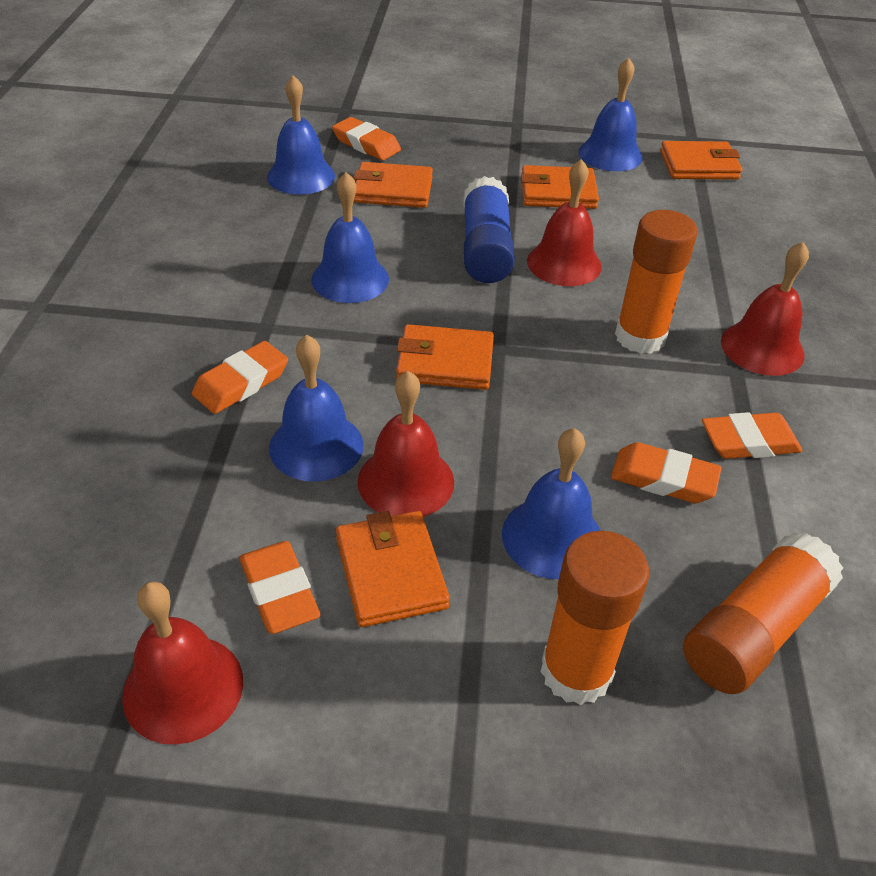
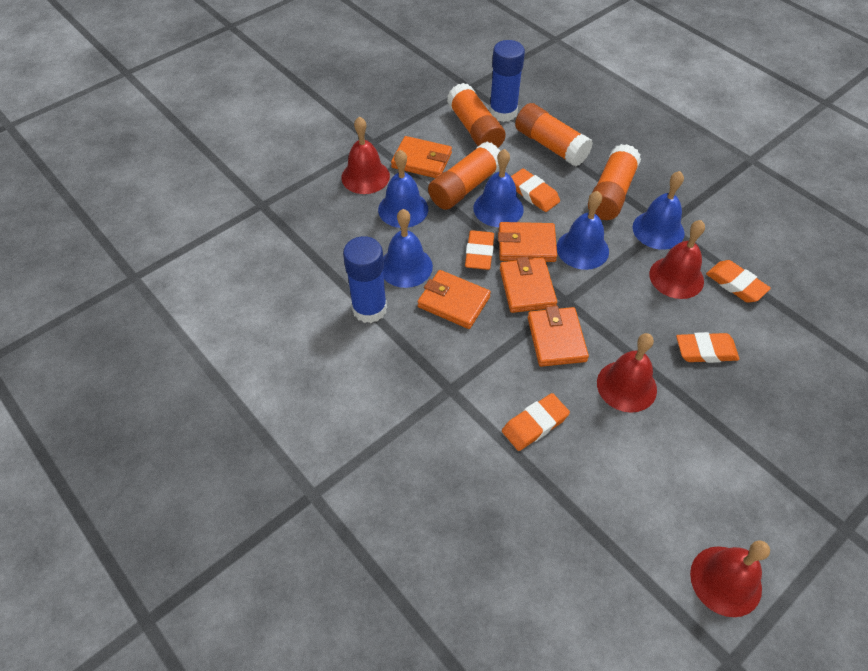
blue glue stick: 1 -> 2
orange glue stick: 3 -> 4

